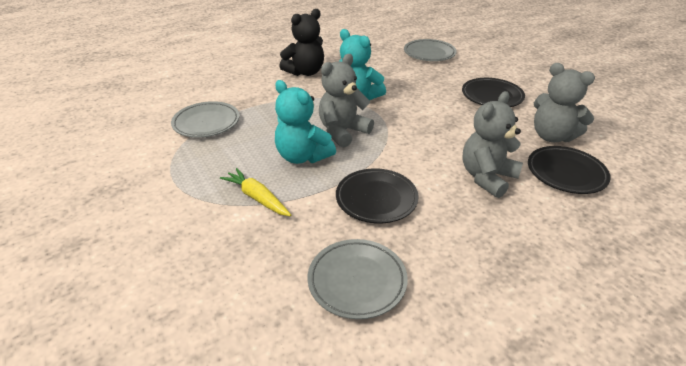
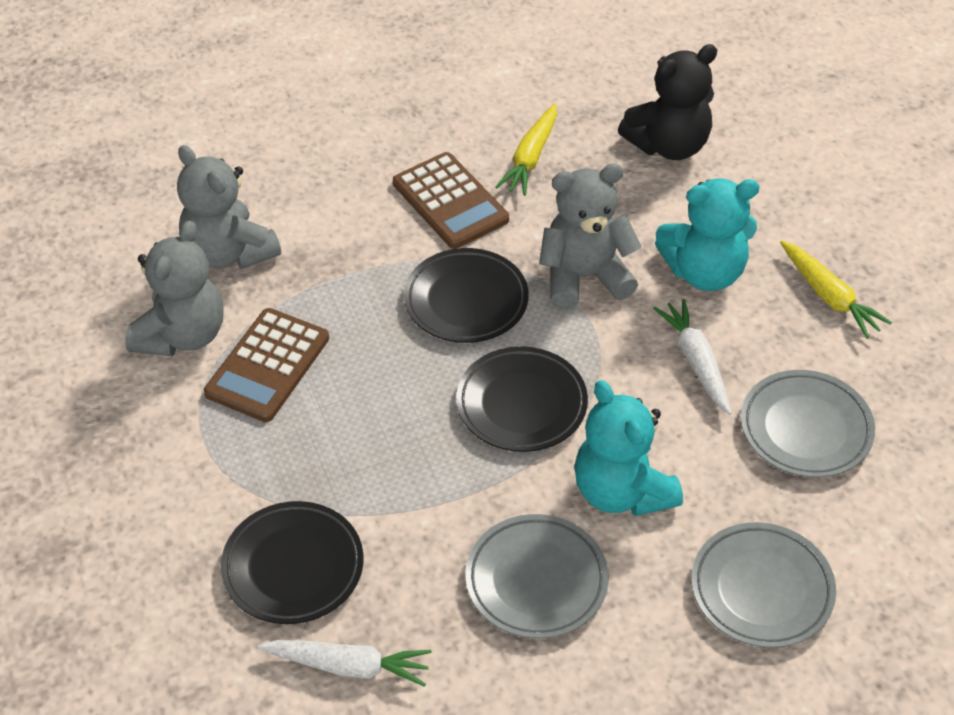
brown calculator: 0 -> 2
white carrot: 0 -> 2
yellow carrot: 1 -> 2

